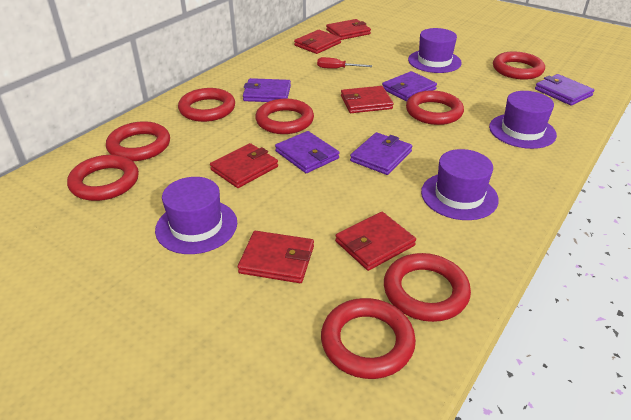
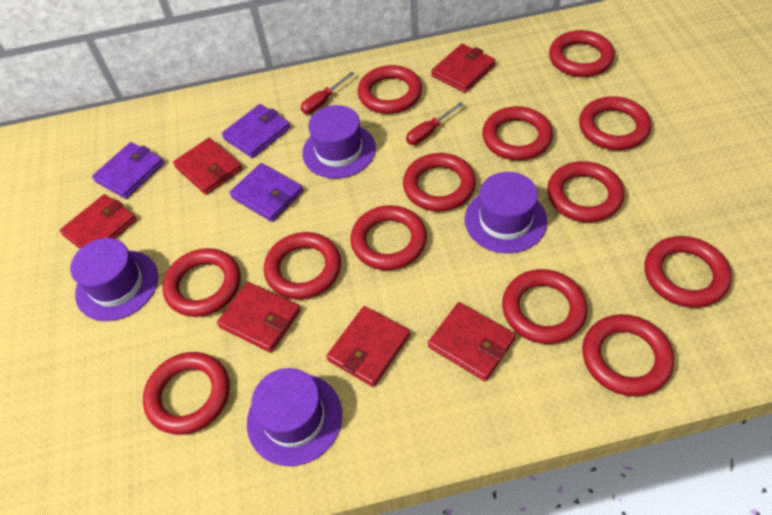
purple wallet: 5 -> 3
red ring: 8 -> 13
red screwdriver: 1 -> 2

